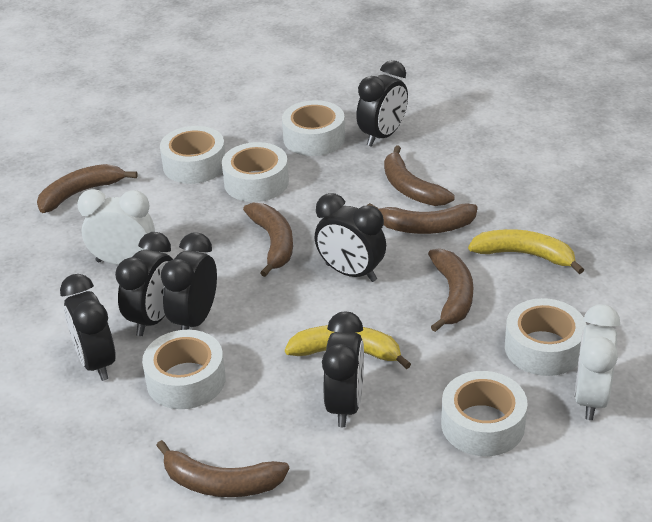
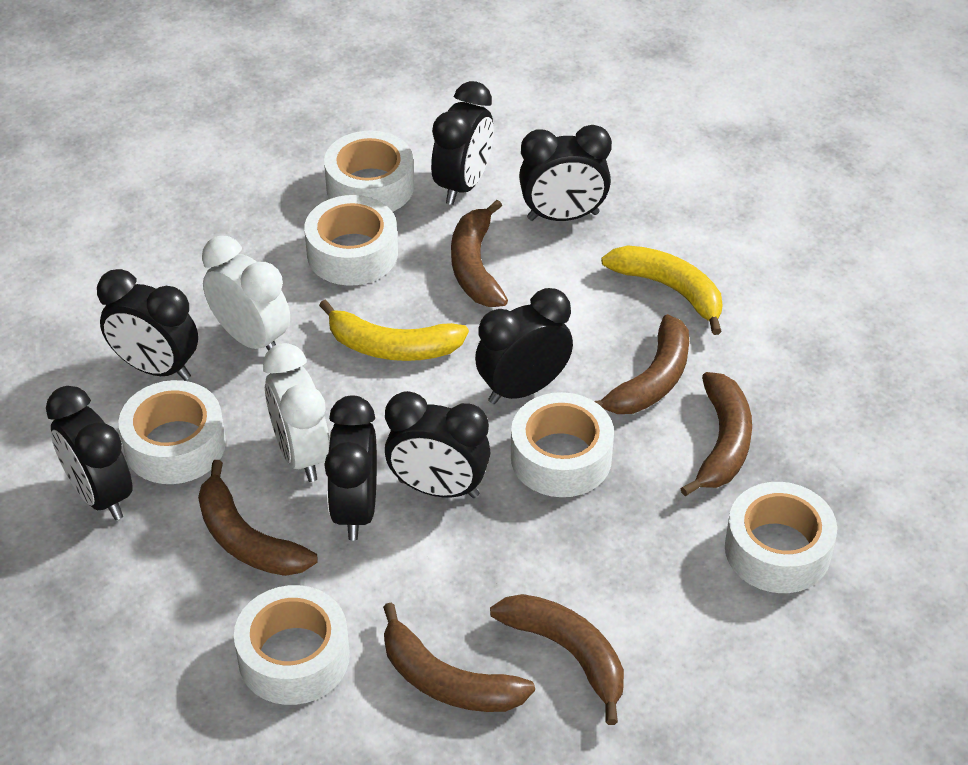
black clock: 6 -> 7

